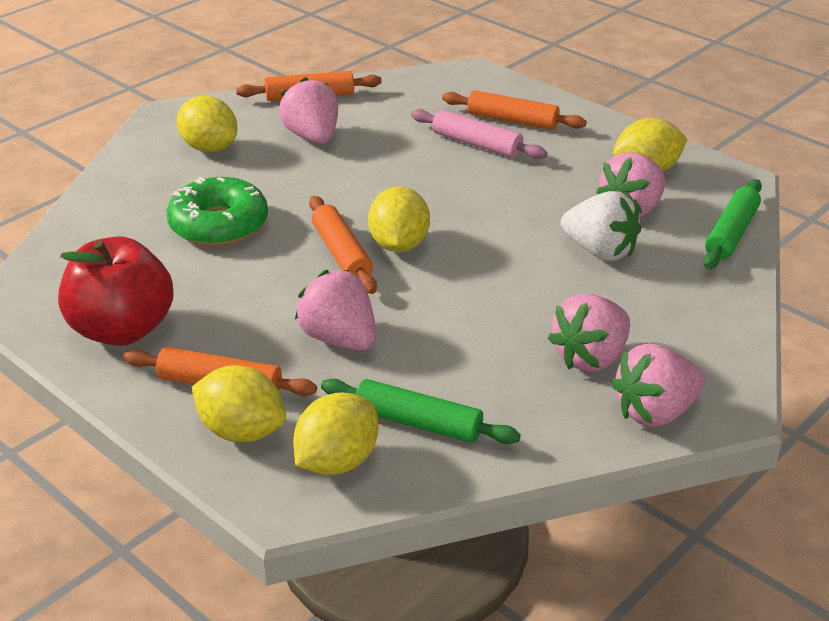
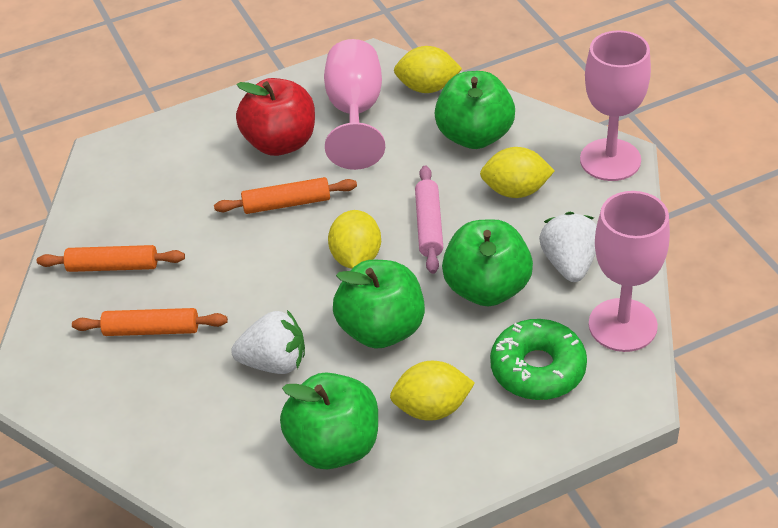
green apple: 0 -> 4
green rolling pin: 2 -> 0
orange rolling pin: 4 -> 3
pink goblet: 0 -> 3
pink strawberry: 5 -> 0
white strawberry: 1 -> 2
yellow lemon: 5 -> 4

